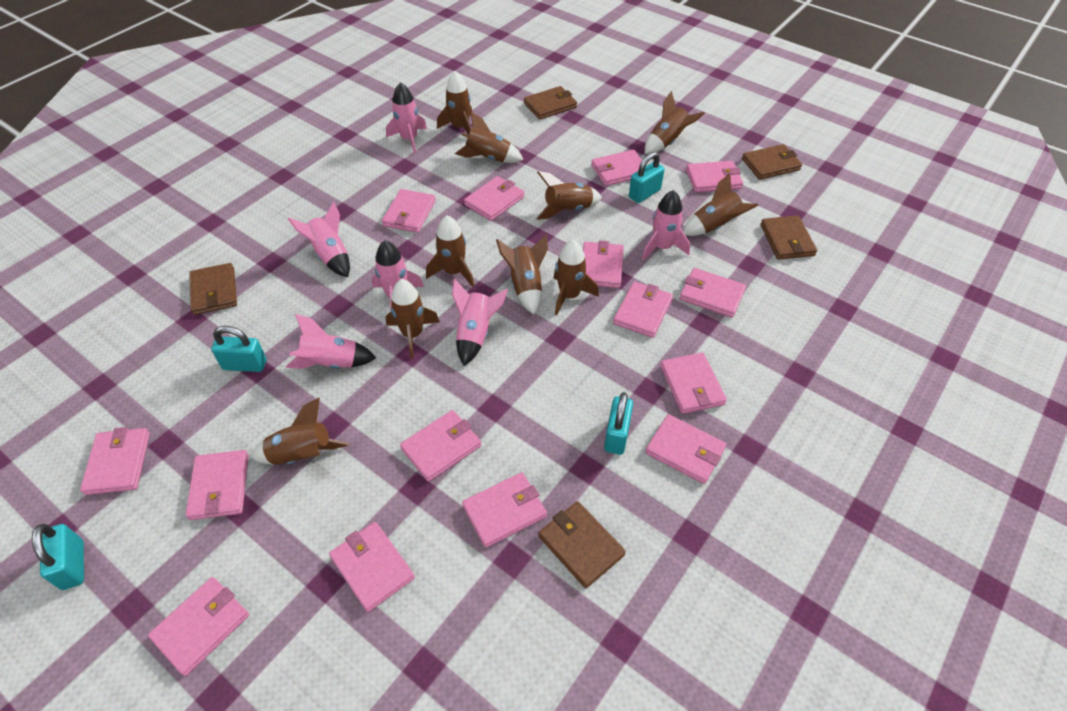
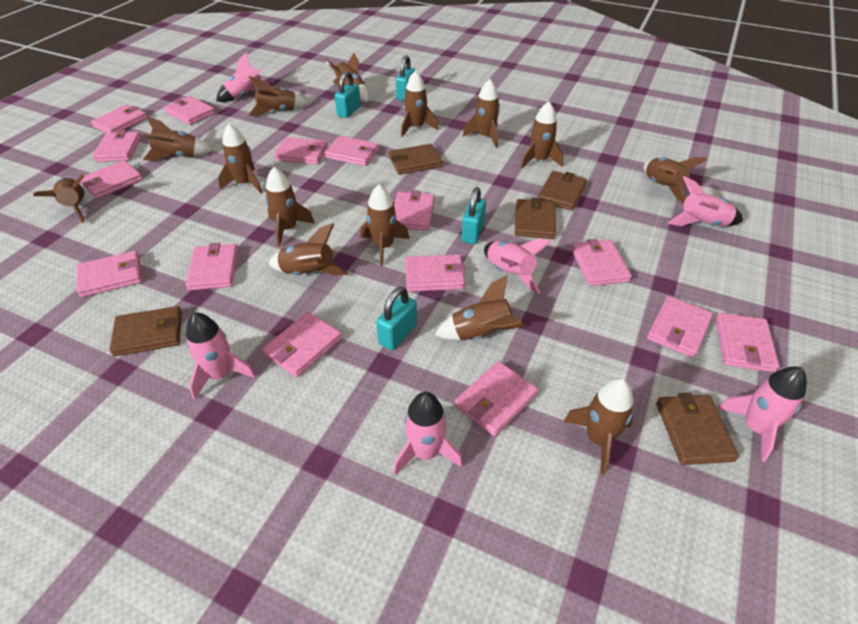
brown rocket: 10 -> 14

